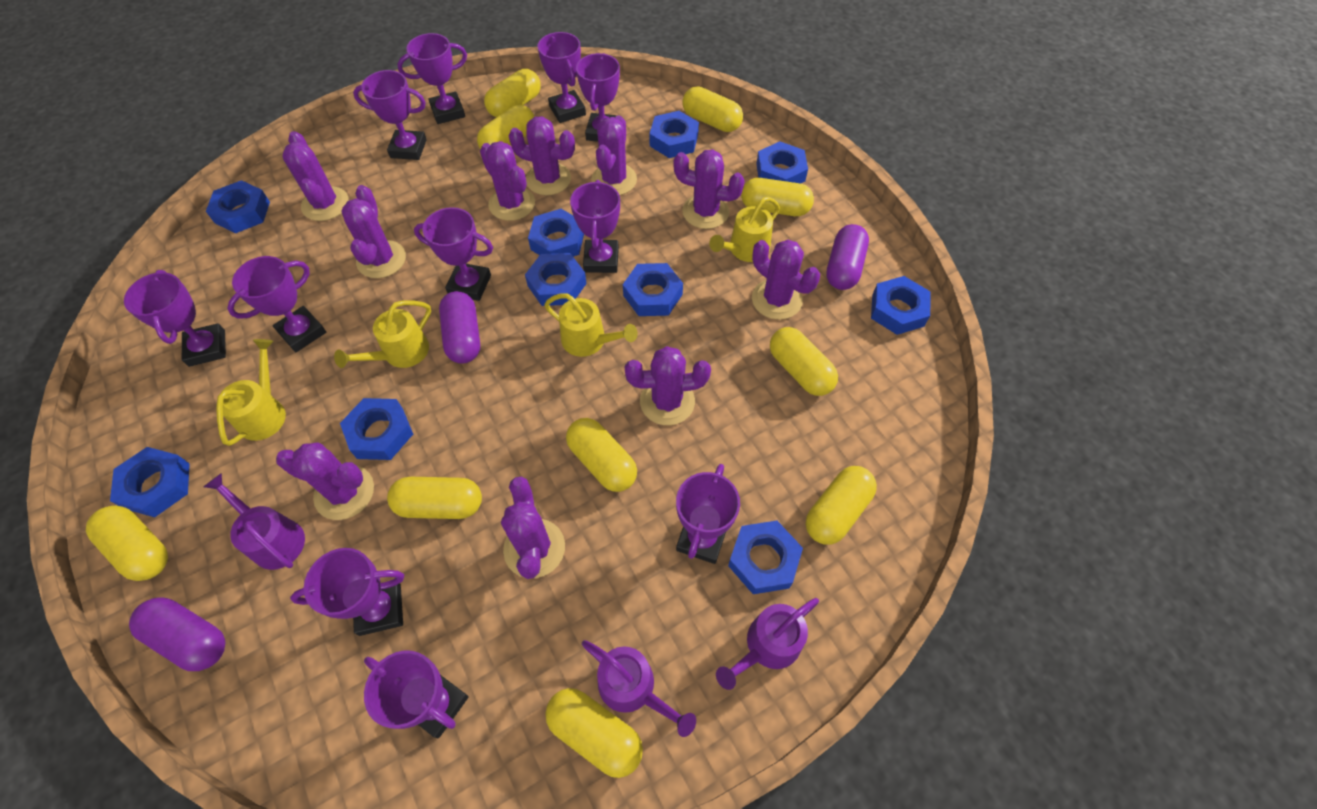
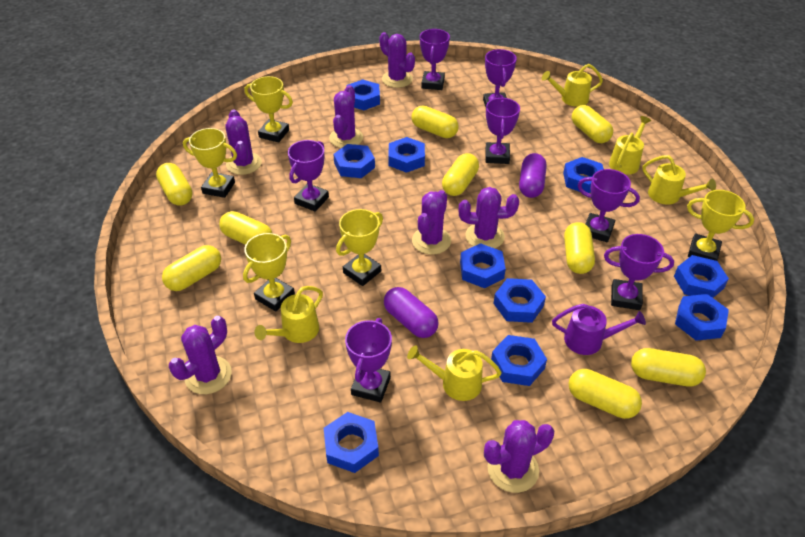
purple cactus: 10 -> 7
purple capsule: 3 -> 2
purple trophy: 11 -> 7
purple watering can: 3 -> 1
yellow capsule: 10 -> 9
yellow trophy: 0 -> 5
yellow watering can: 4 -> 5

